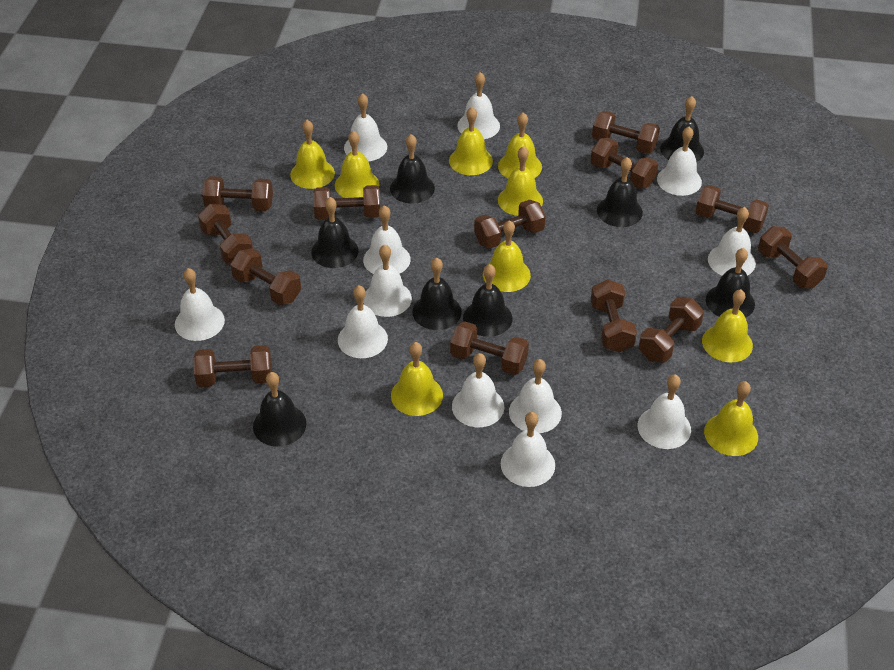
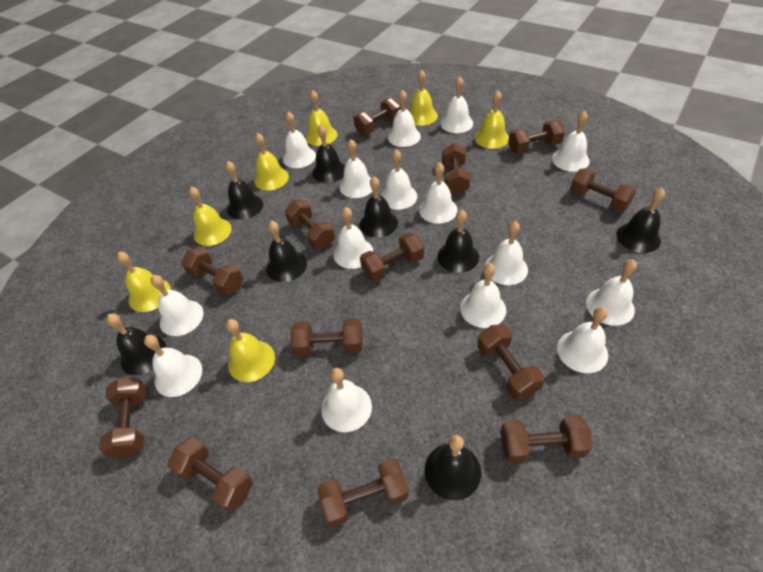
white bell: 12 -> 15
yellow bell: 9 -> 7

